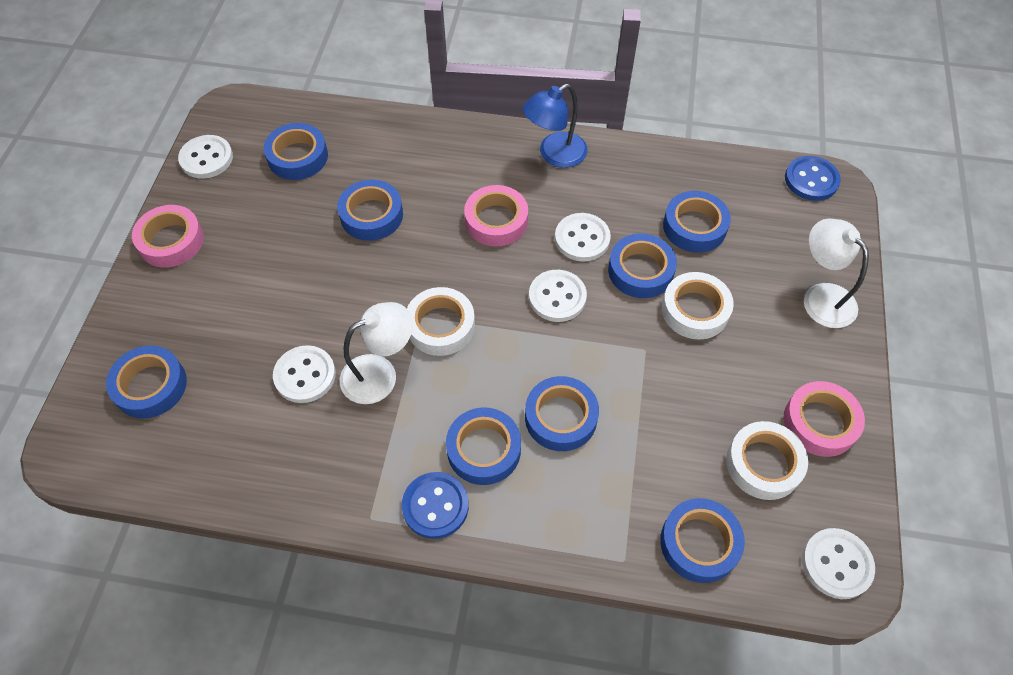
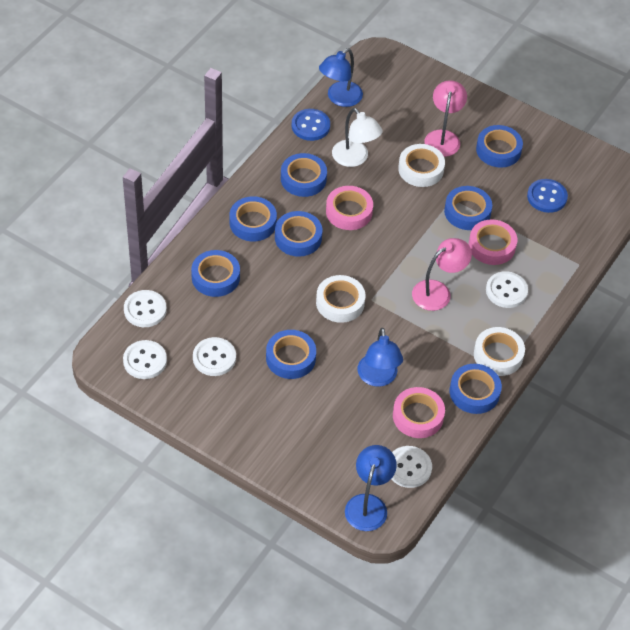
blue lamp: 1 -> 3
pink lamp: 0 -> 2
white lamp: 2 -> 1

